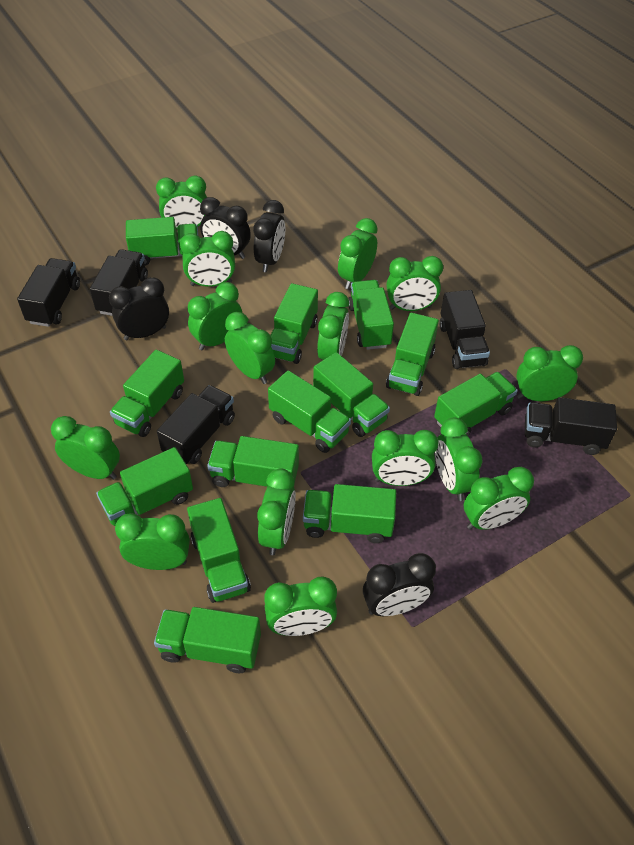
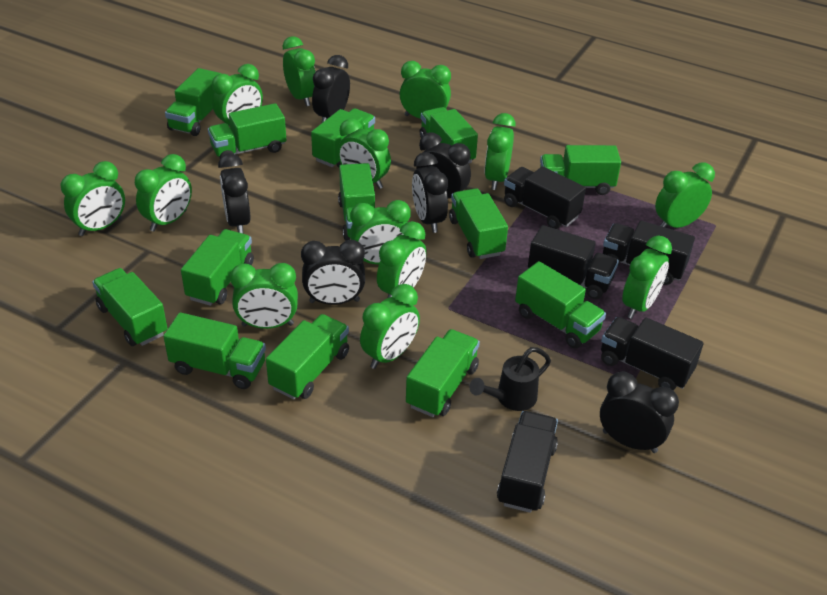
black clock: 4 -> 6
black watering can: 0 -> 1
green clock: 15 -> 13

